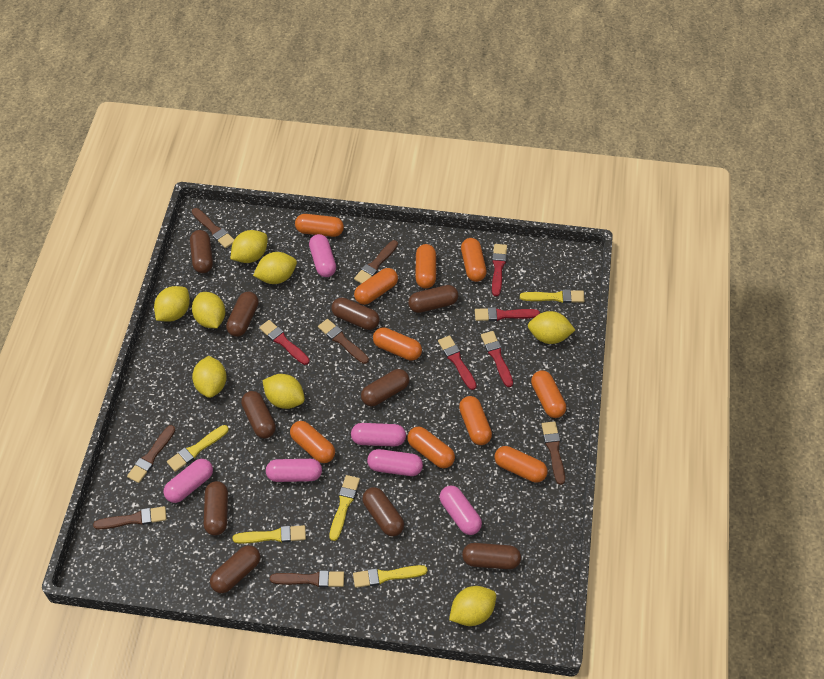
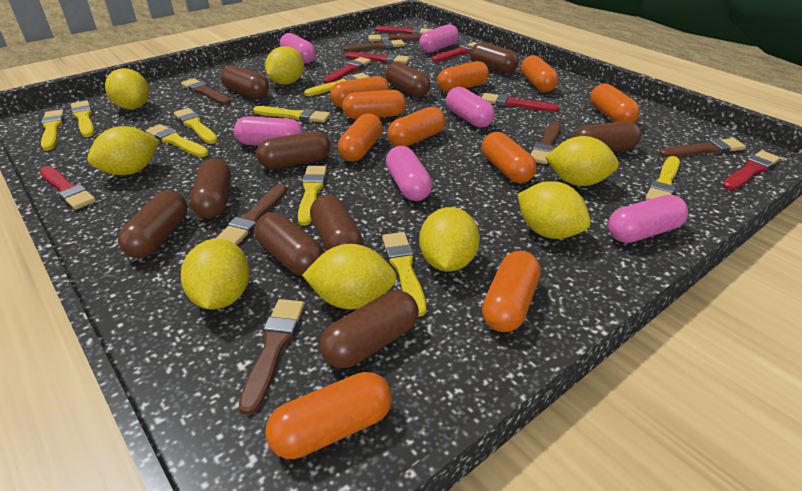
red brush: 5 -> 7
yellow brush: 5 -> 9

